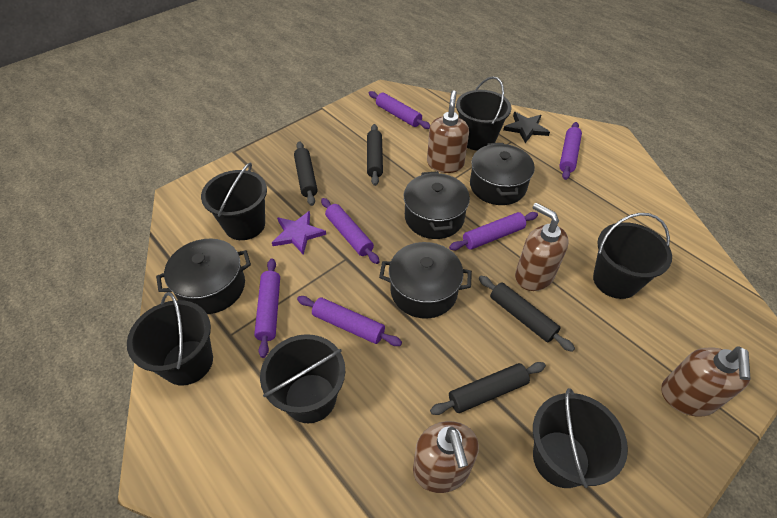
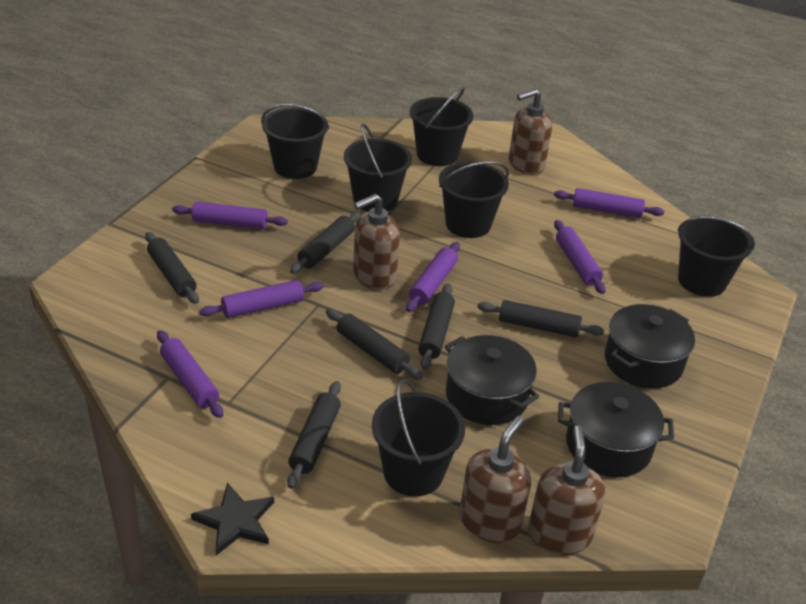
black pot: 4 -> 3
black rolling pin: 4 -> 6
purple star: 1 -> 0

